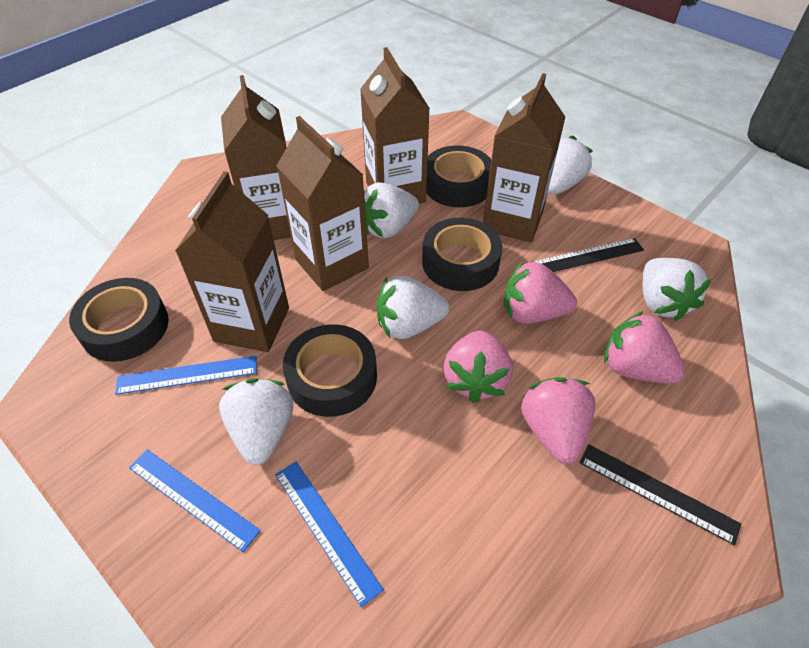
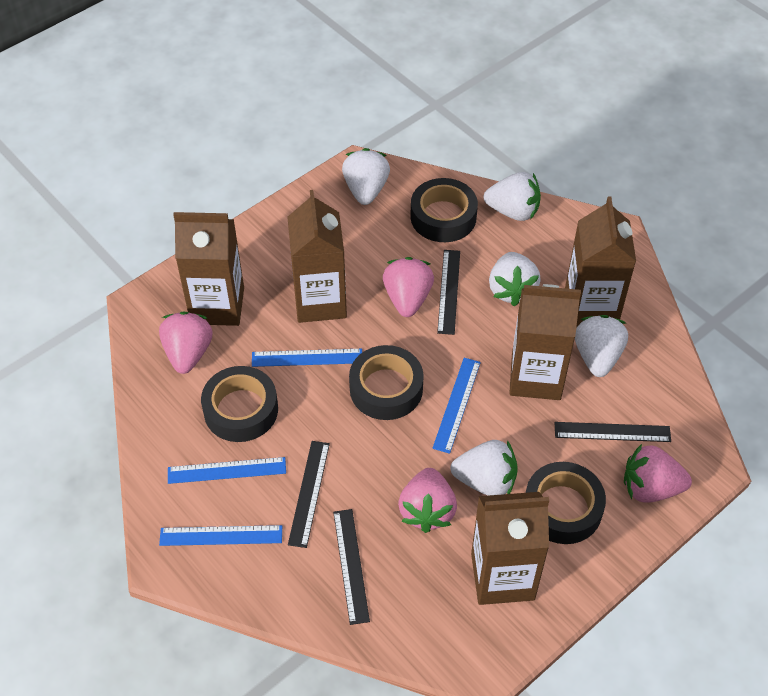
black ruler: 2 -> 4
blue ruler: 3 -> 4

